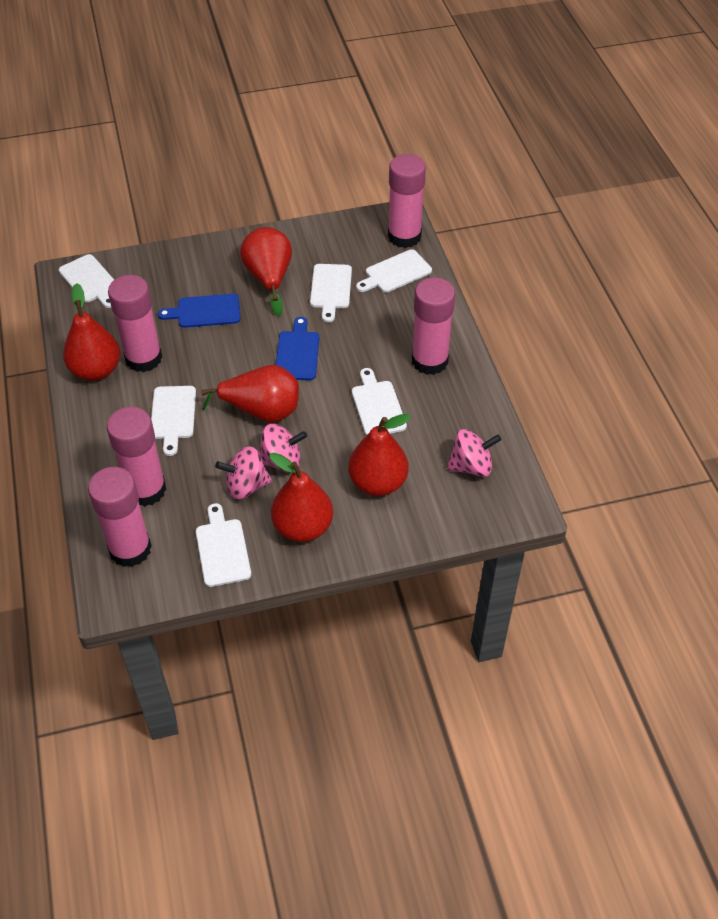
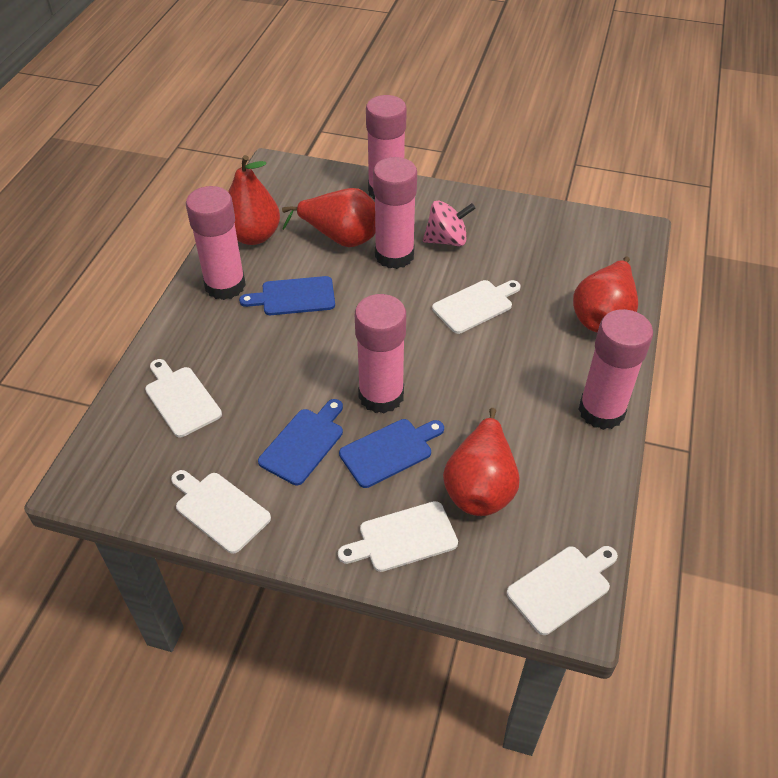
blue cutting board: 2 -> 3
pink spinning top: 3 -> 1
red pear: 5 -> 4
white cutting board: 6 -> 5

